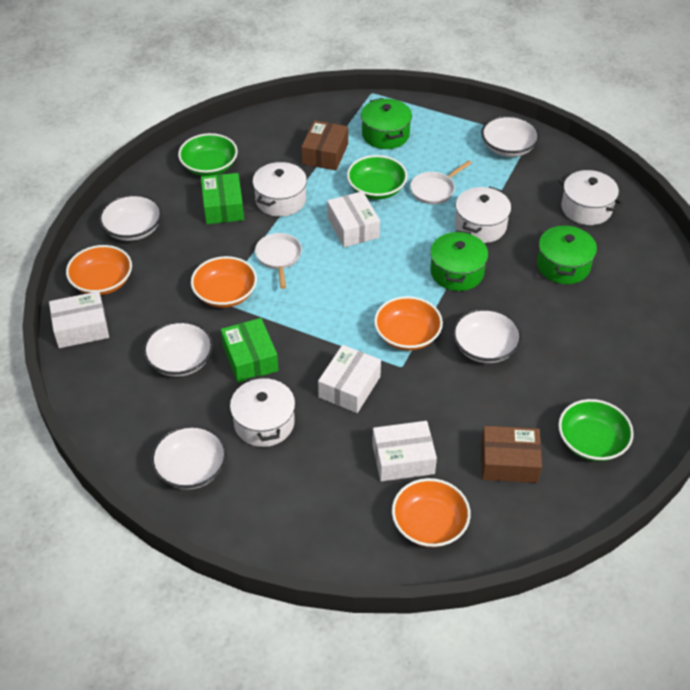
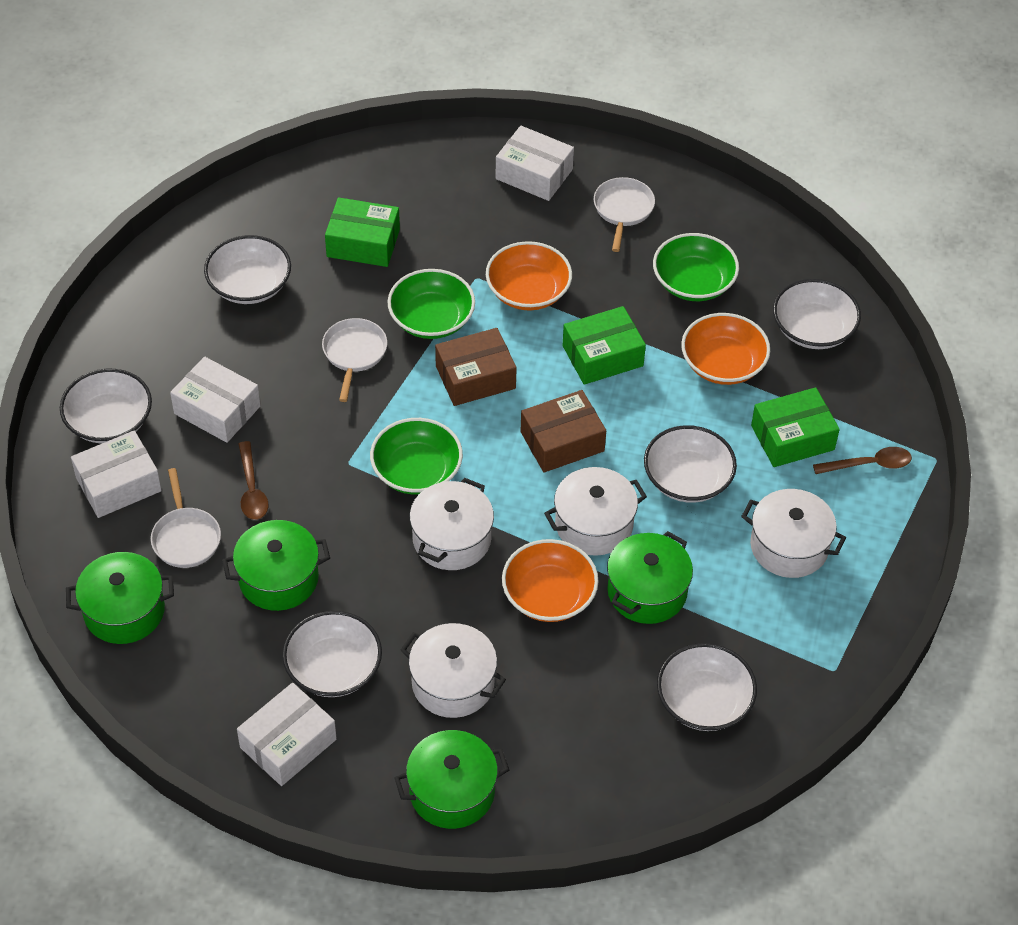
brown spoon: 0 -> 2
green box: 2 -> 3
green pot: 3 -> 4
orange bowl: 4 -> 3
white bowl: 5 -> 6
white pan: 2 -> 3

